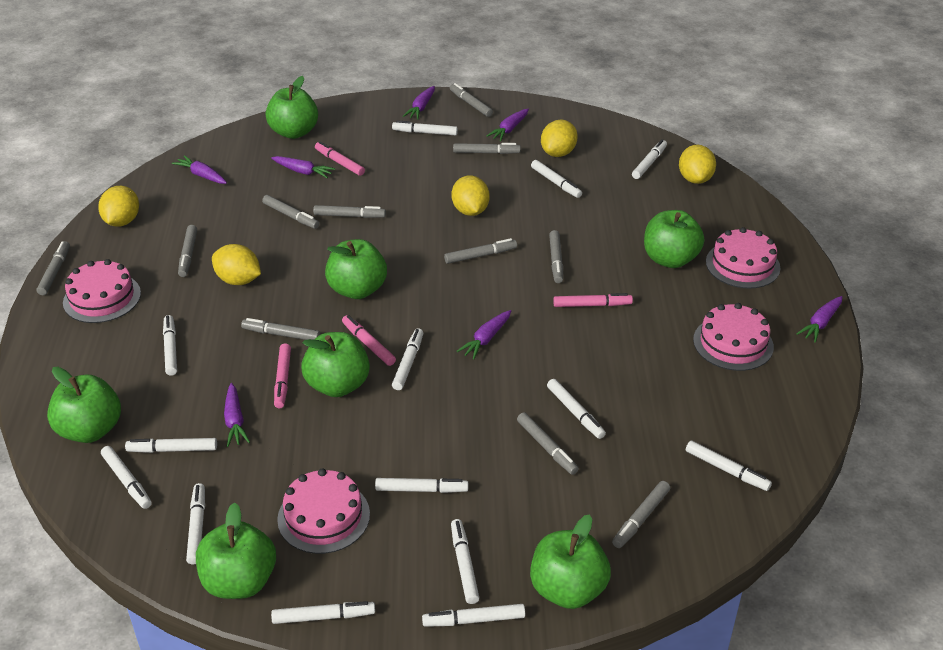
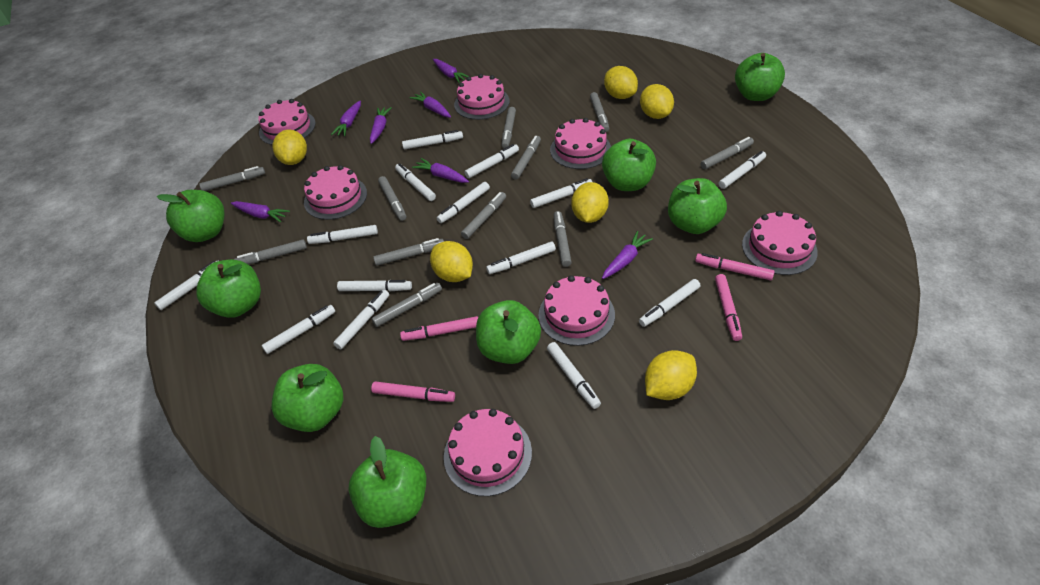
green apple: 7 -> 8
pink cake: 4 -> 7
yellow lemon: 5 -> 6

